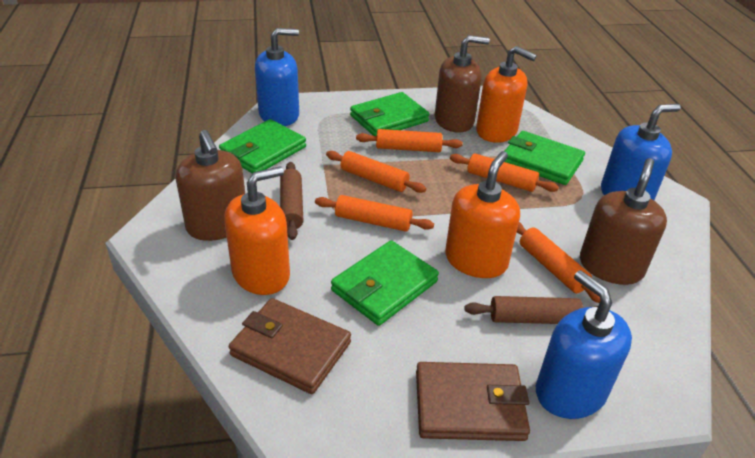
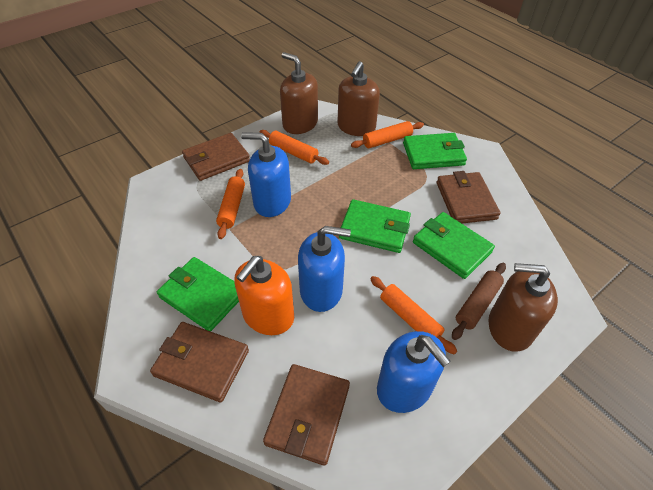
brown rolling pin: 2 -> 1
brown wallet: 2 -> 4
orange rolling pin: 5 -> 4
orange soap dispenser: 3 -> 1

